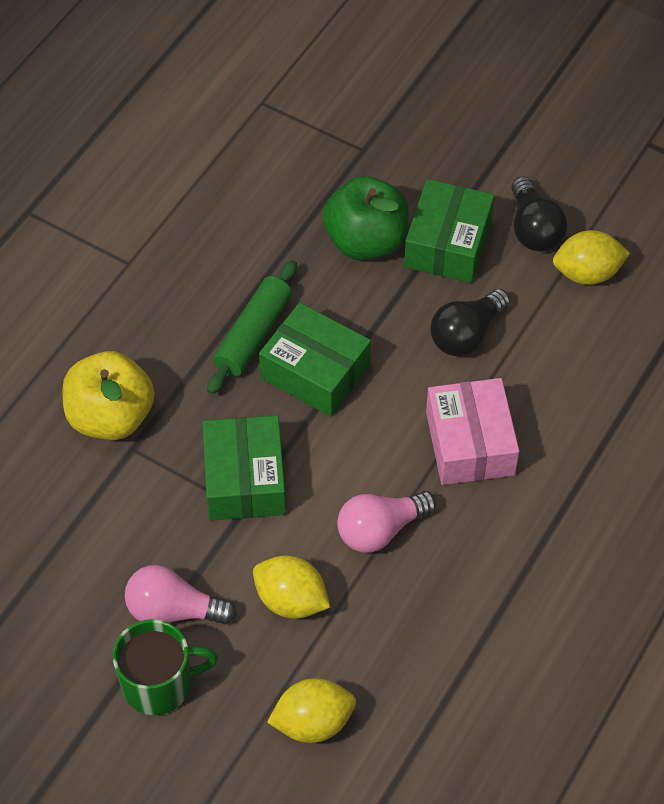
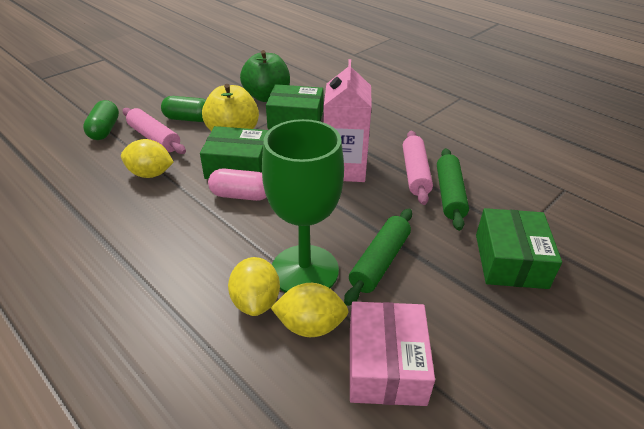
black light bulb: 2 -> 0
green capsule: 0 -> 2
green goblet: 0 -> 1
green mug: 1 -> 0
green rolling pin: 1 -> 2
pink capsule: 0 -> 1
pink carton: 0 -> 1
pink light bulb: 2 -> 0
pink rolling pin: 0 -> 2

